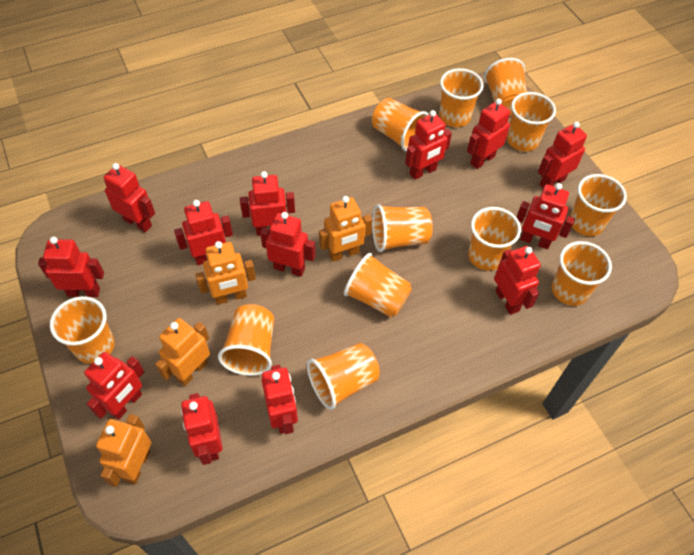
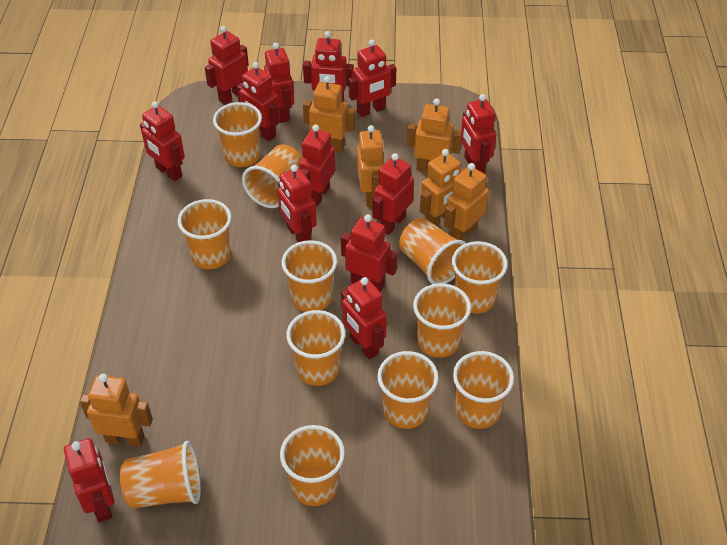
orange robot: 4 -> 6

